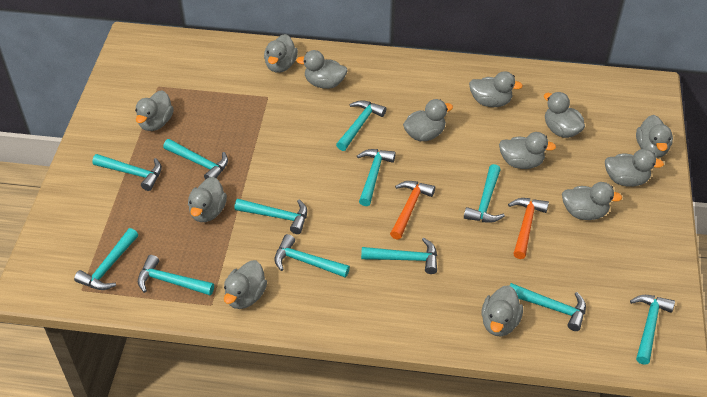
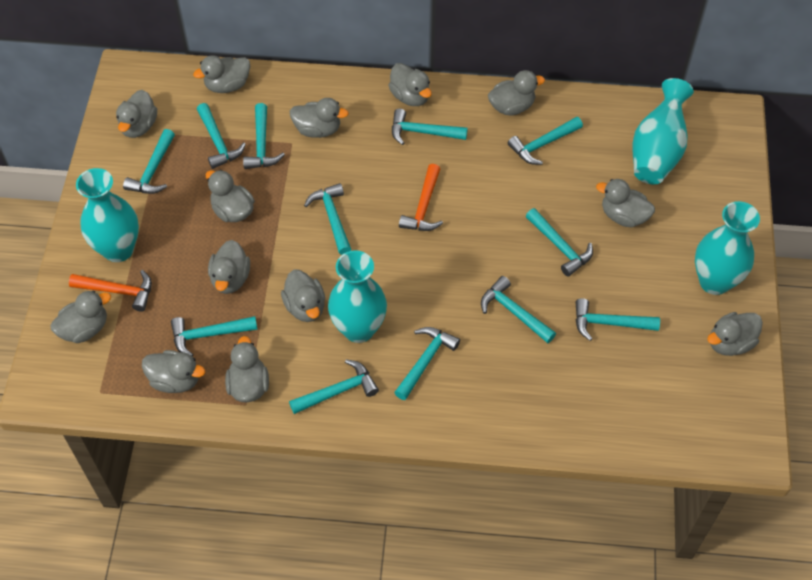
turquoise vase: 0 -> 4

